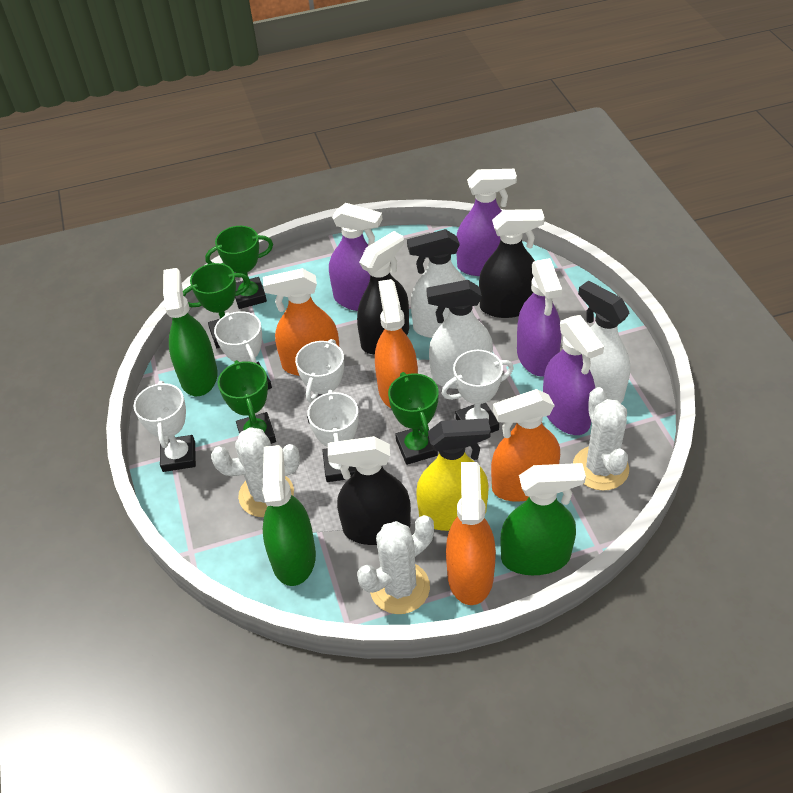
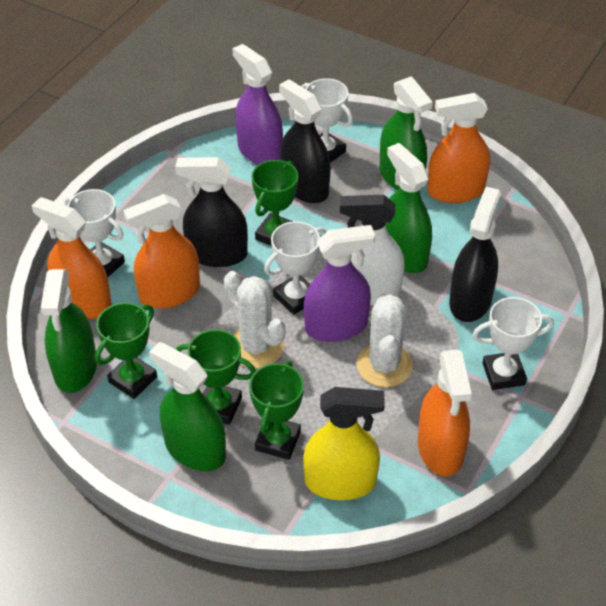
green spray bottle: 3 -> 4
purple spray bottle: 4 -> 2
white cactus: 3 -> 2
white spray bottle: 3 -> 1
white trophy: 5 -> 4

